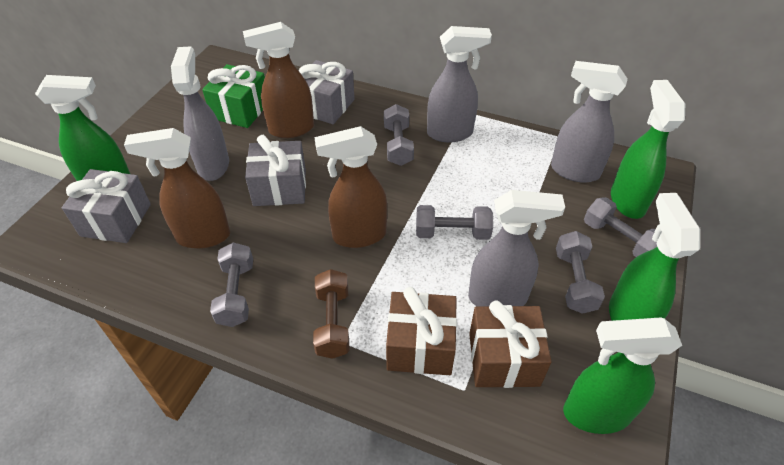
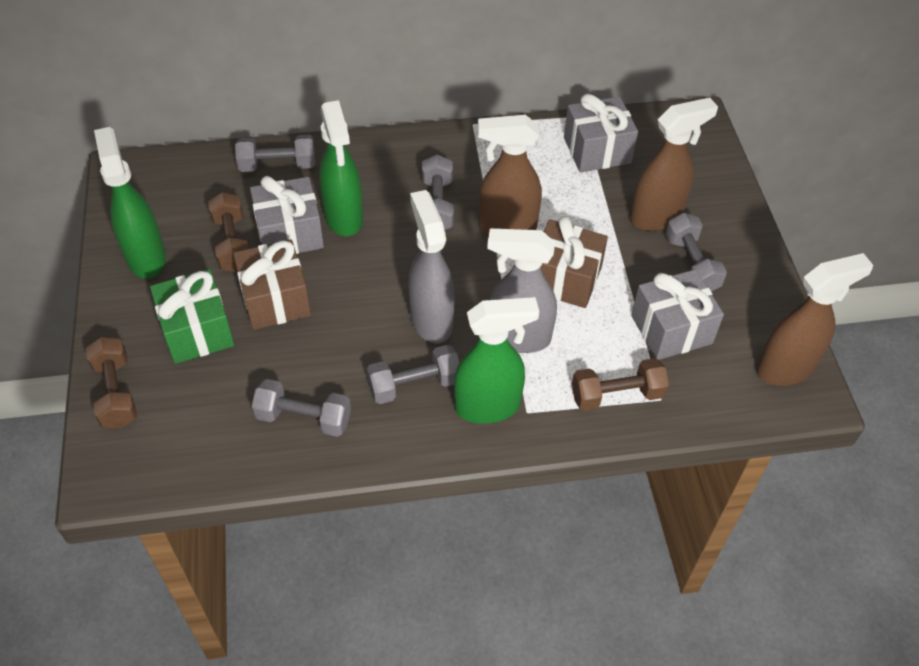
brown dumbbell: 1 -> 3
green spray bottle: 4 -> 3
grey spray bottle: 4 -> 2

